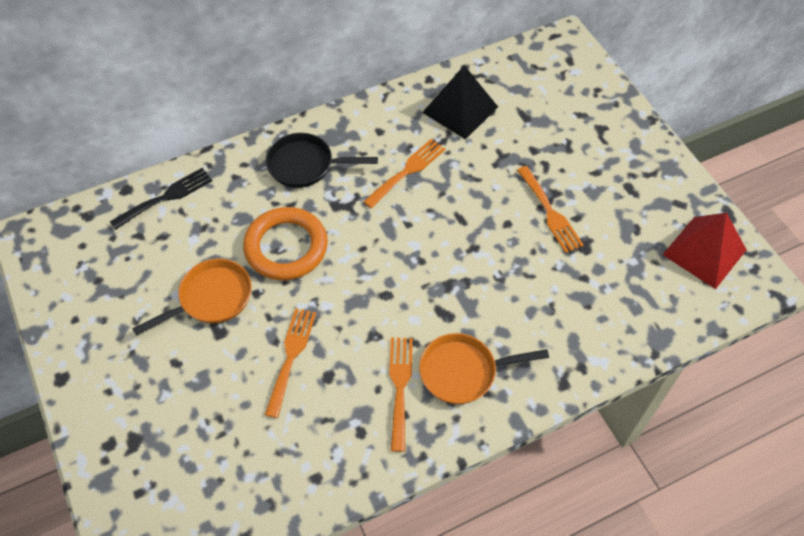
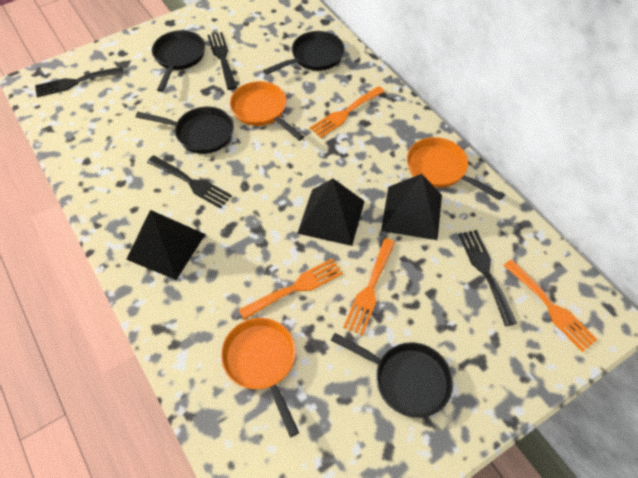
black fork: 1 -> 4
black pan: 1 -> 4
black pyramid: 1 -> 3
orange pan: 2 -> 3
orange ring: 1 -> 0
red pyramid: 1 -> 0

